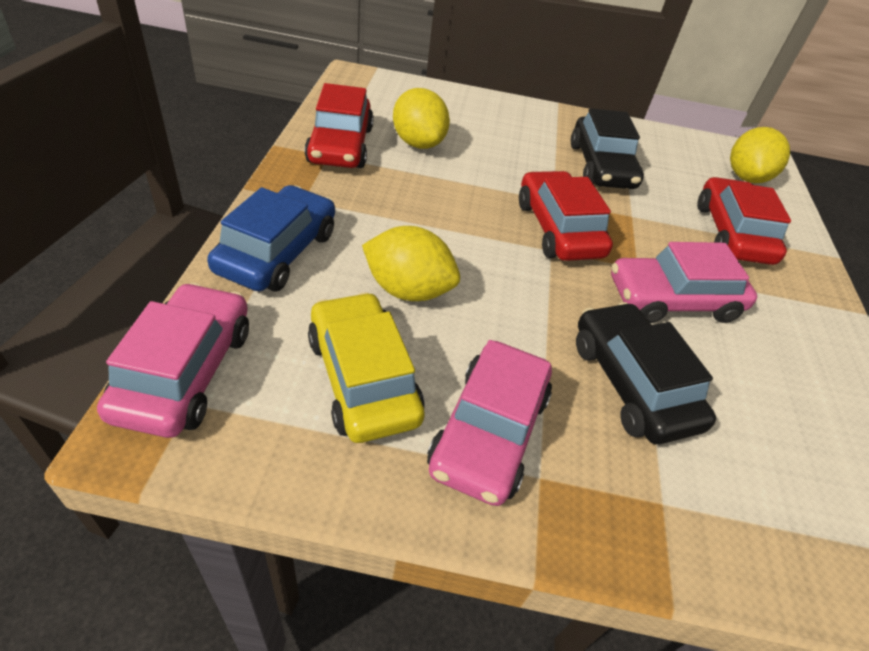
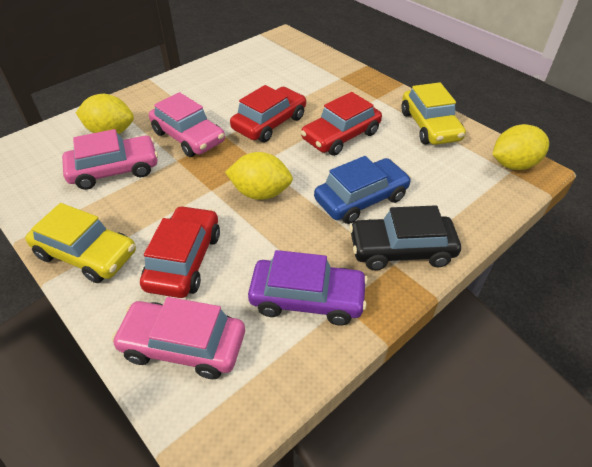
black car: 2 -> 1
purple car: 0 -> 1
yellow car: 1 -> 2

